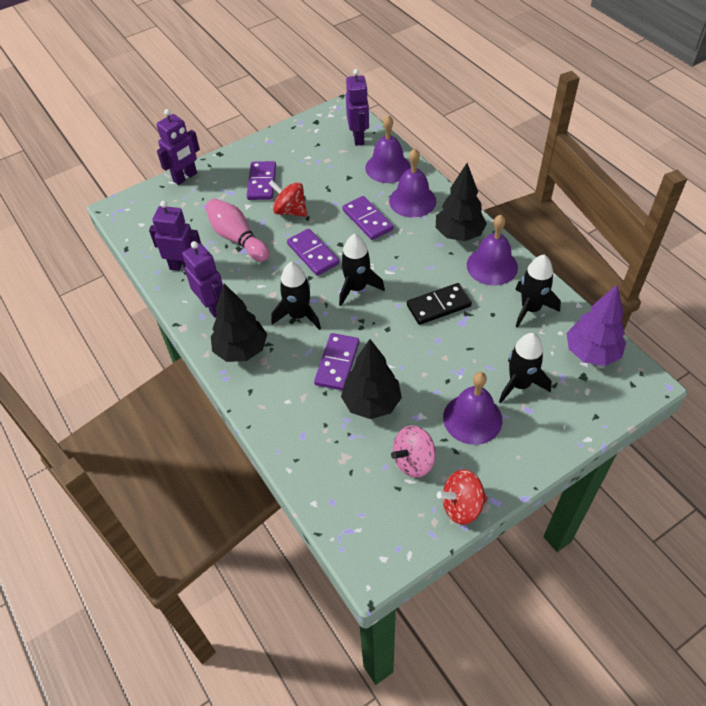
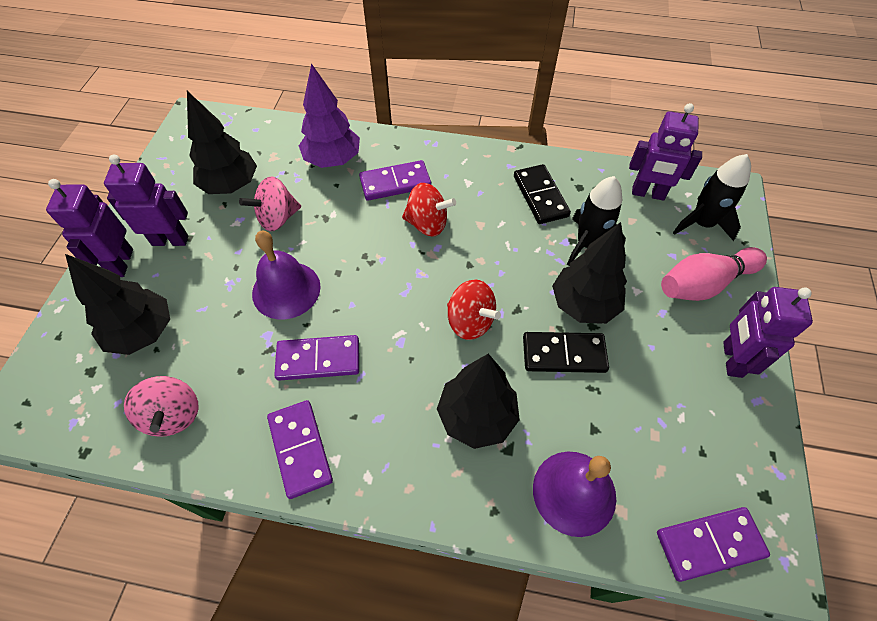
black domino: 1 -> 2
black rocket: 4 -> 2
black tree: 3 -> 4
pink spinning top: 1 -> 2
purple bell: 4 -> 2

